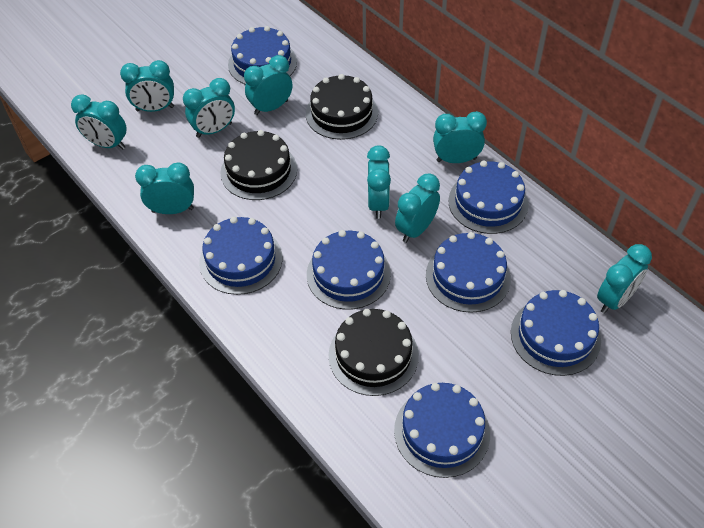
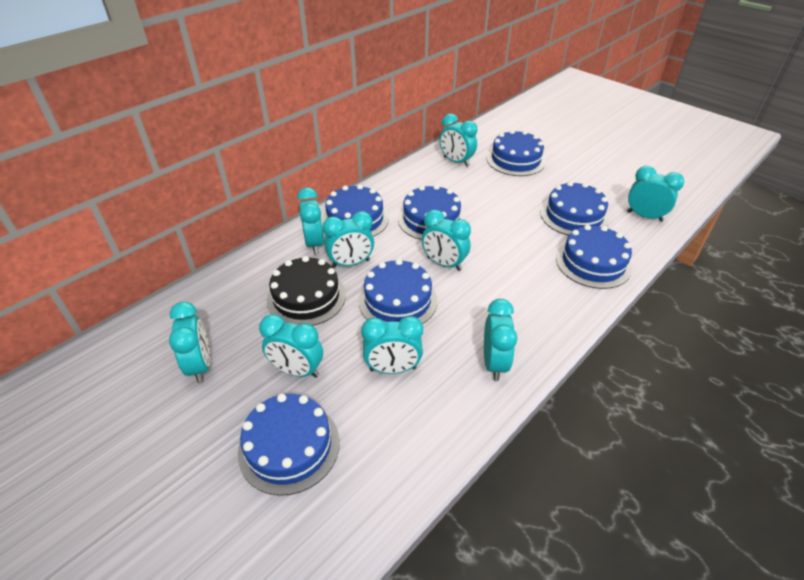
black cake: 3 -> 1

